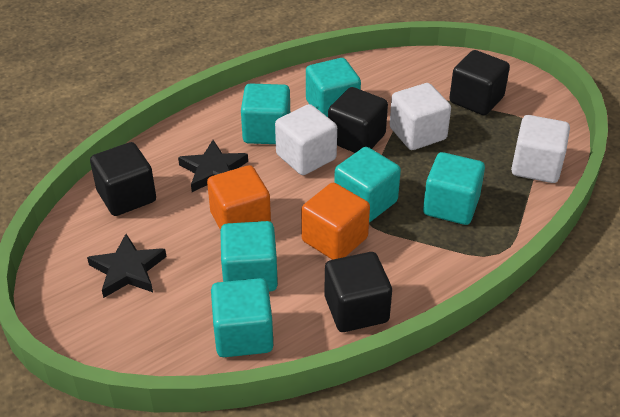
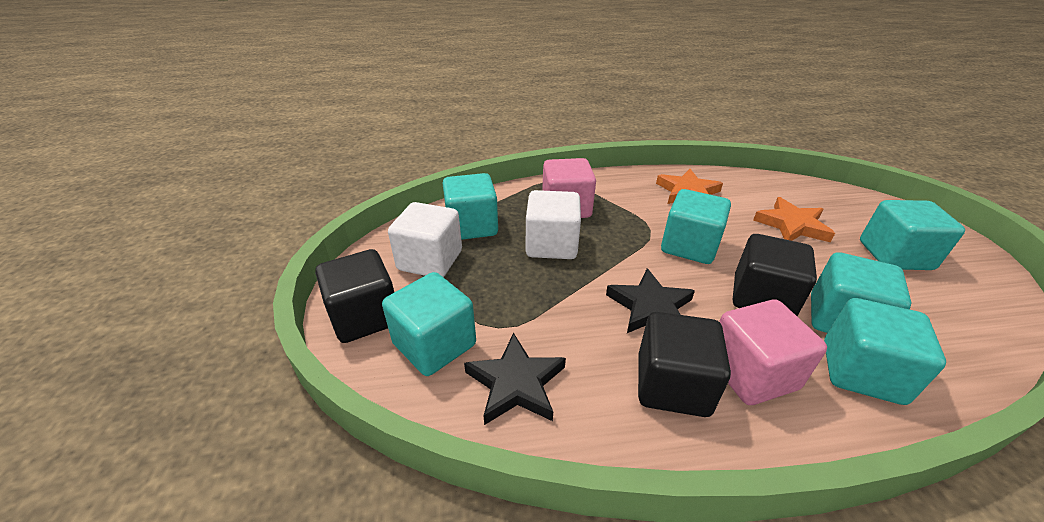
black cube: 4 -> 3
orange cube: 2 -> 0
orange star: 0 -> 2
pink cube: 0 -> 2
white cube: 3 -> 2

